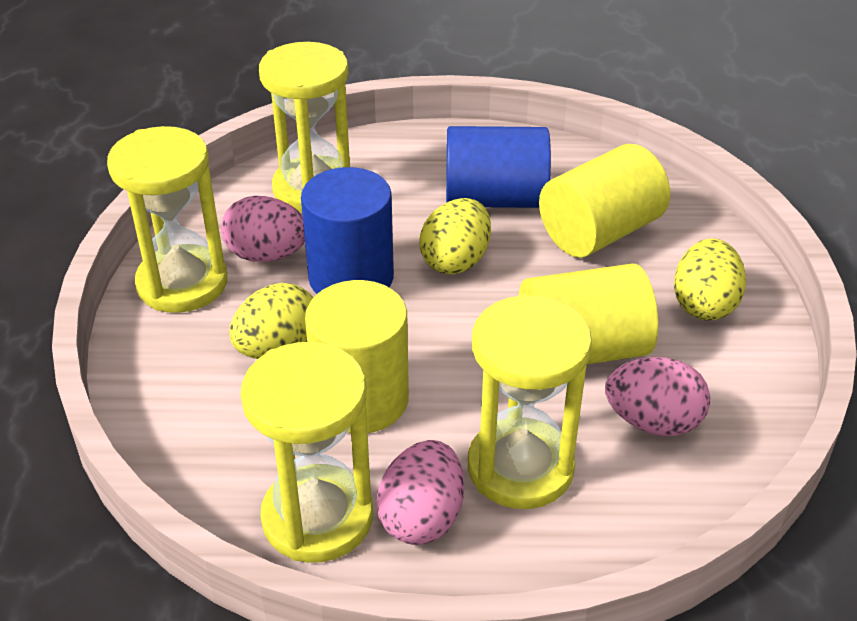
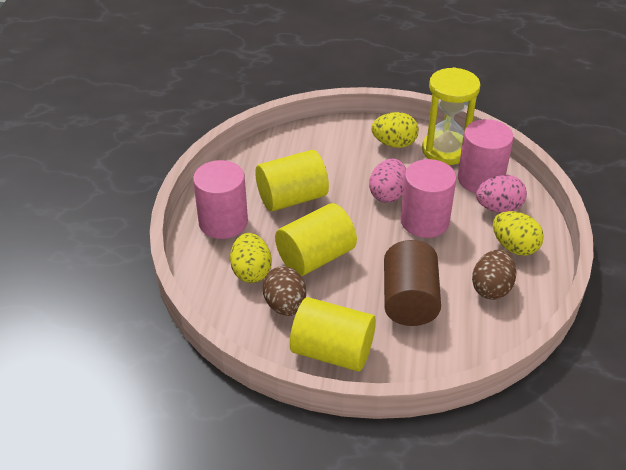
blue cylinder: 2 -> 0
brown cylinder: 0 -> 1
brown egg: 0 -> 2
pink cylinder: 0 -> 3
pink egg: 3 -> 2
yellow hourglass: 4 -> 1

